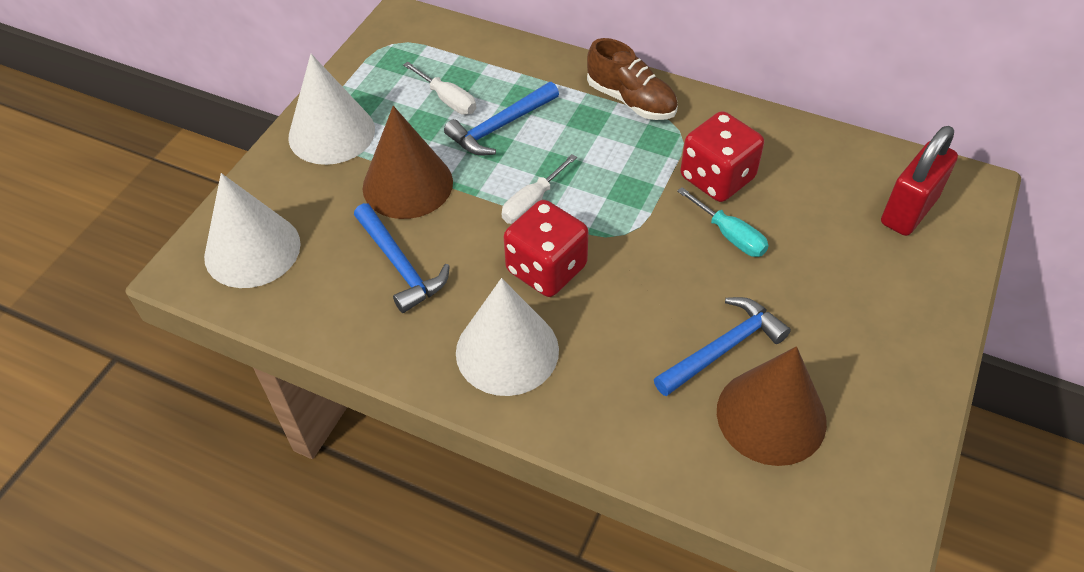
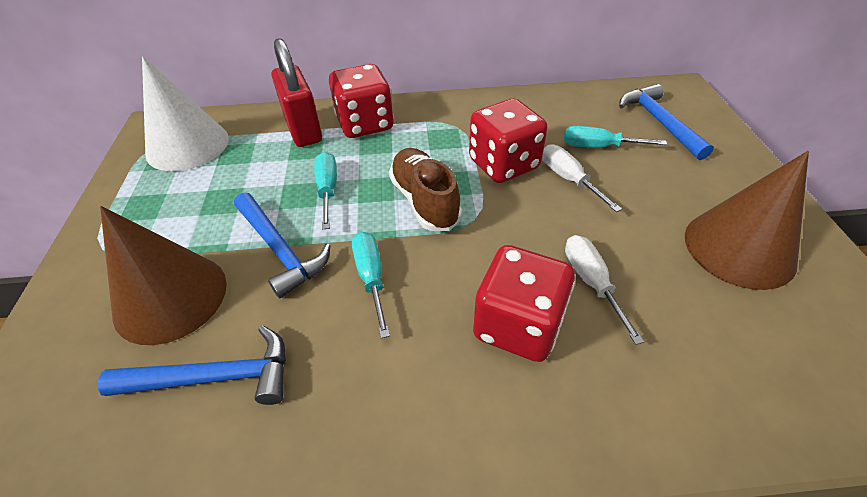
red dice: 2 -> 3
turquoise screwdriver: 1 -> 3
white cone: 3 -> 1

